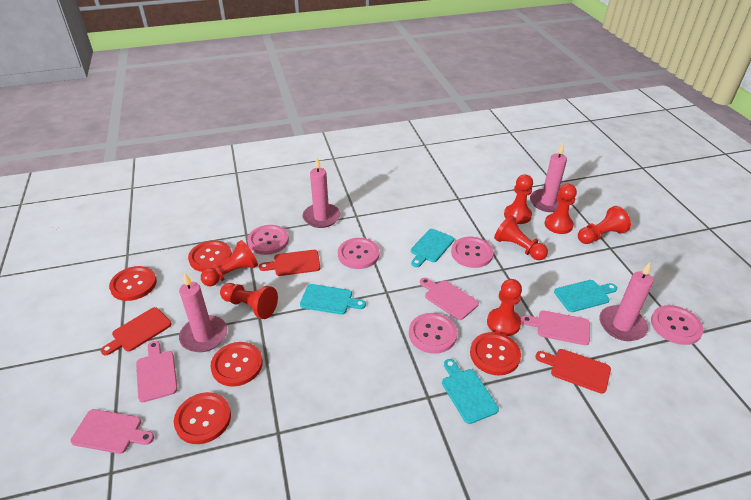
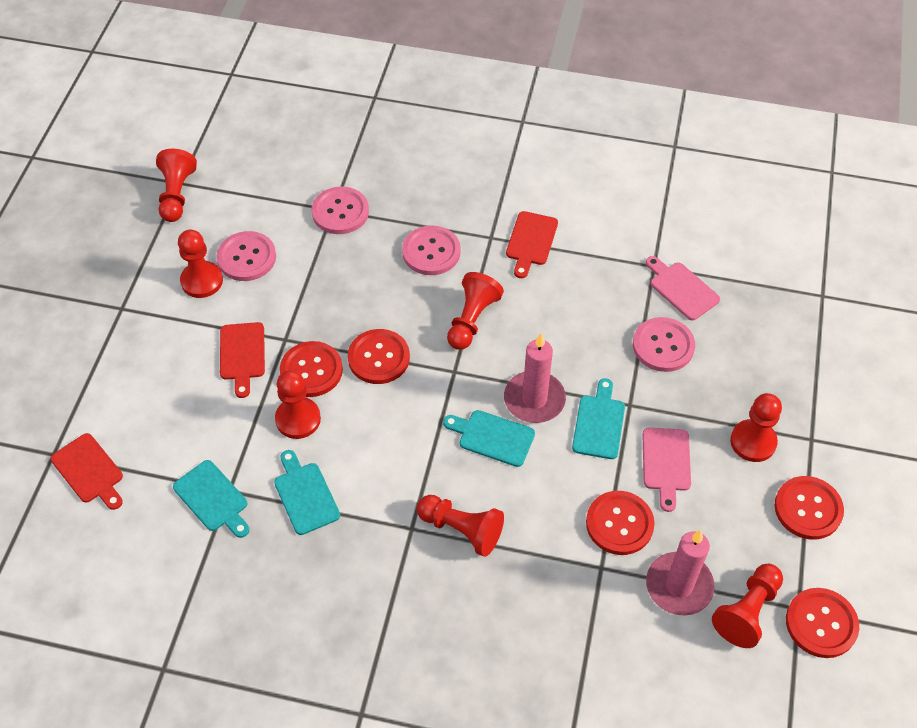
pink button: 5 -> 4
pink candle: 4 -> 2
pink cutting board: 4 -> 2

